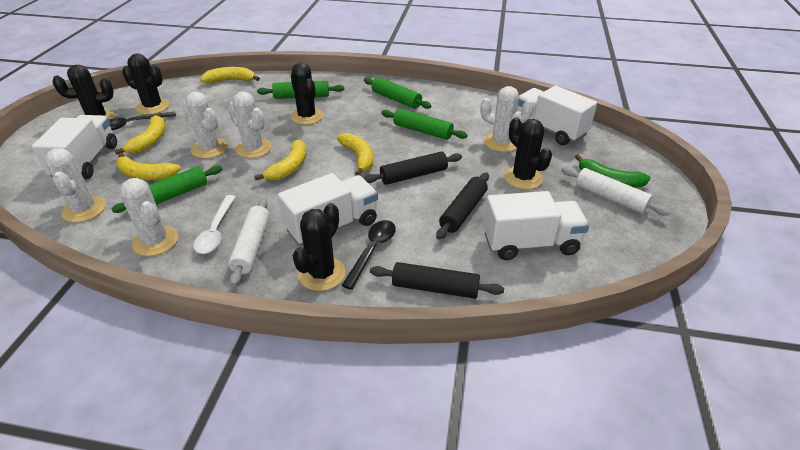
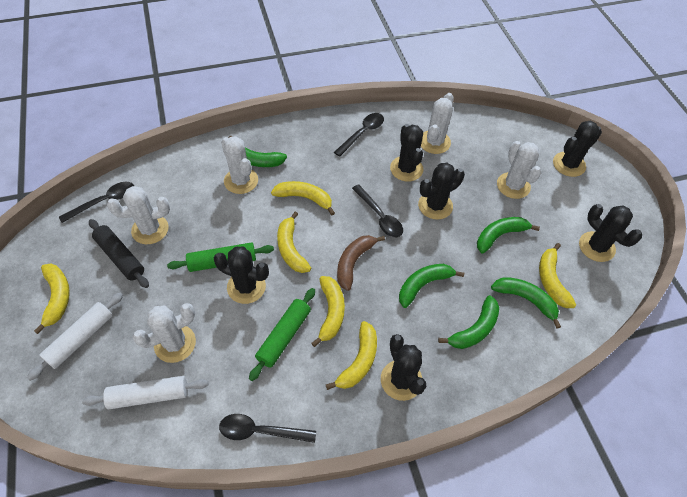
black cactus: 5 -> 6
black rolling pin: 3 -> 1
black spoon: 2 -> 4
brown banana: 0 -> 1
green banana: 1 -> 5
green rolling pin: 4 -> 2
white spoon: 1 -> 0
white truck: 4 -> 0
yellow banana: 5 -> 6

